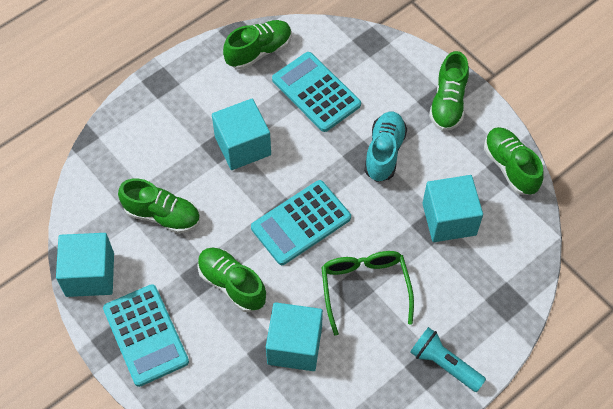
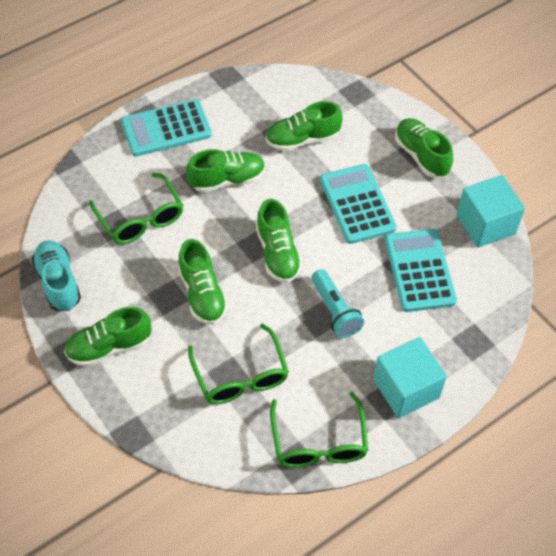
green glasses: 1 -> 3
green shoe: 5 -> 6
turquoise cube: 4 -> 2

